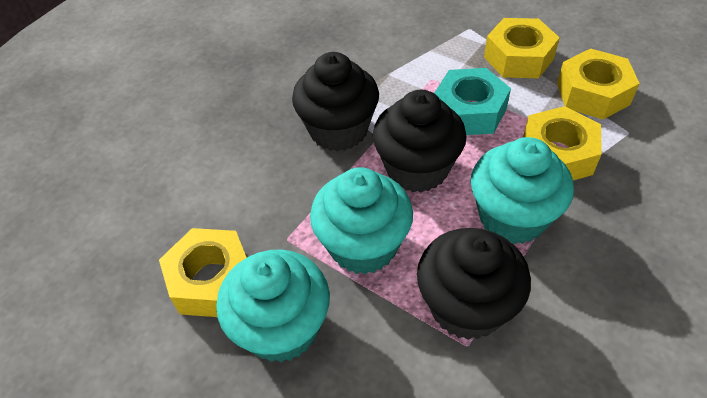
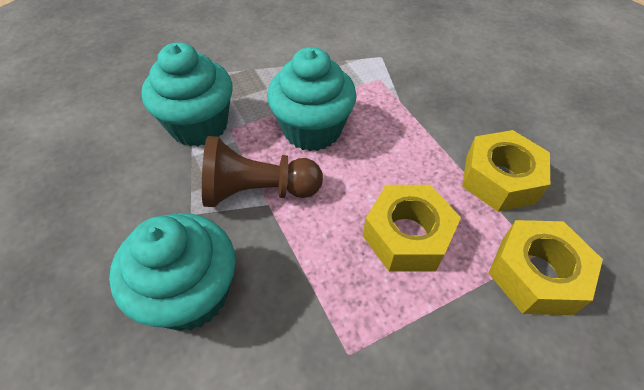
black cupcake: 3 -> 0
brown pawn: 0 -> 1
turquoise nut: 1 -> 0
yellow nut: 4 -> 3

